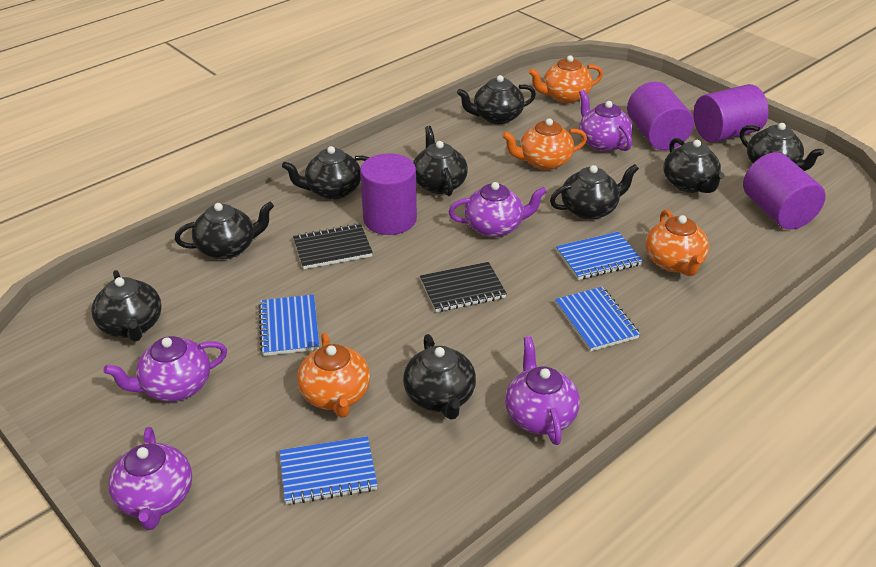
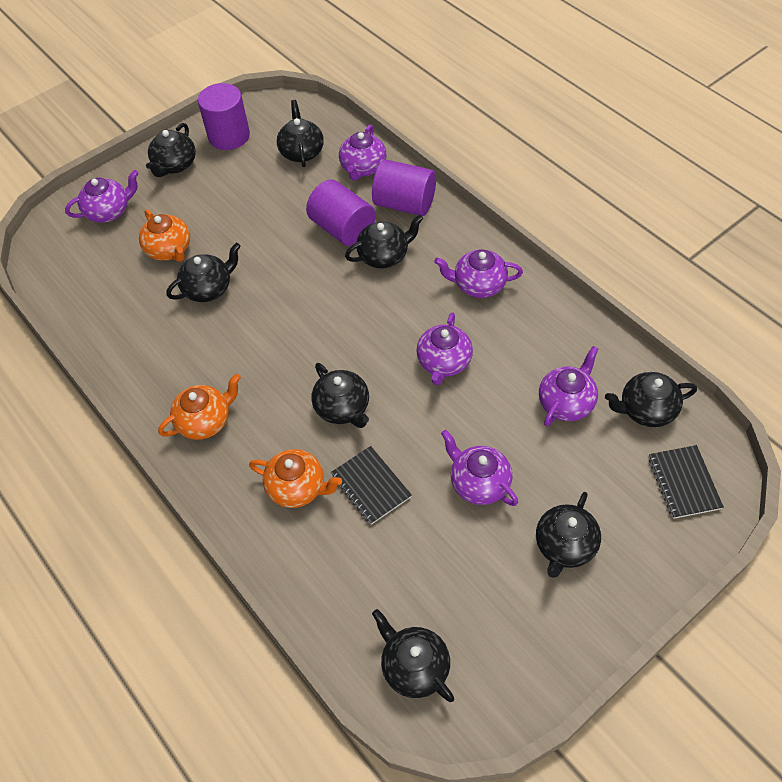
black teapot: 9 -> 8
blue notebook: 4 -> 0
orange teapot: 4 -> 3
purple cylinder: 4 -> 3
purple teapot: 5 -> 6

